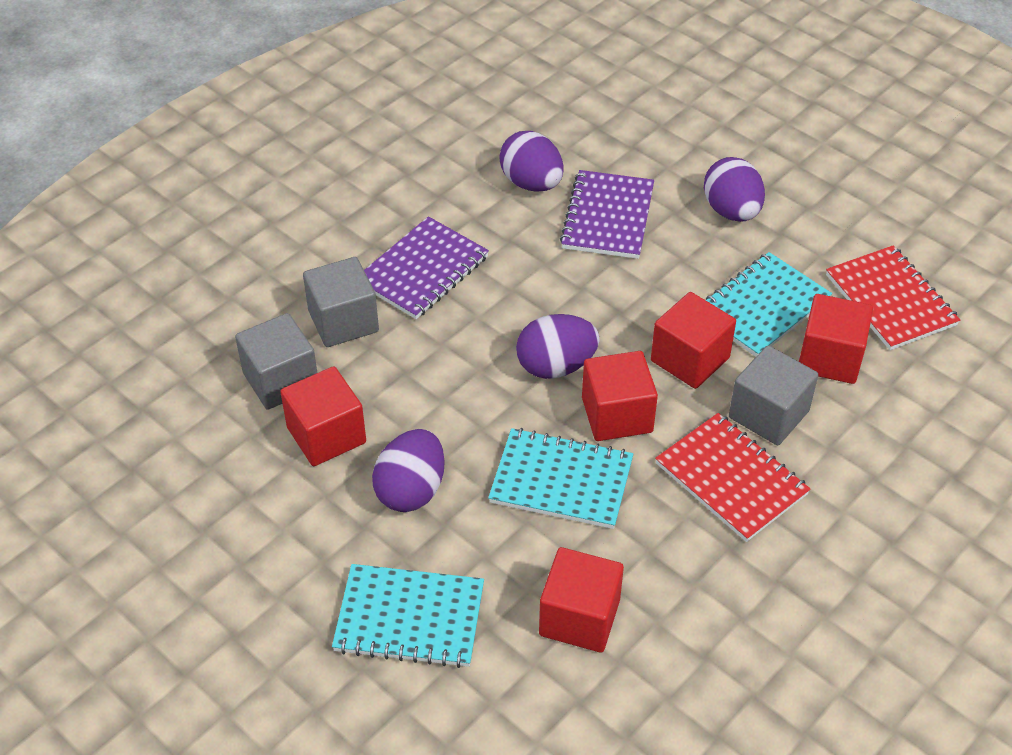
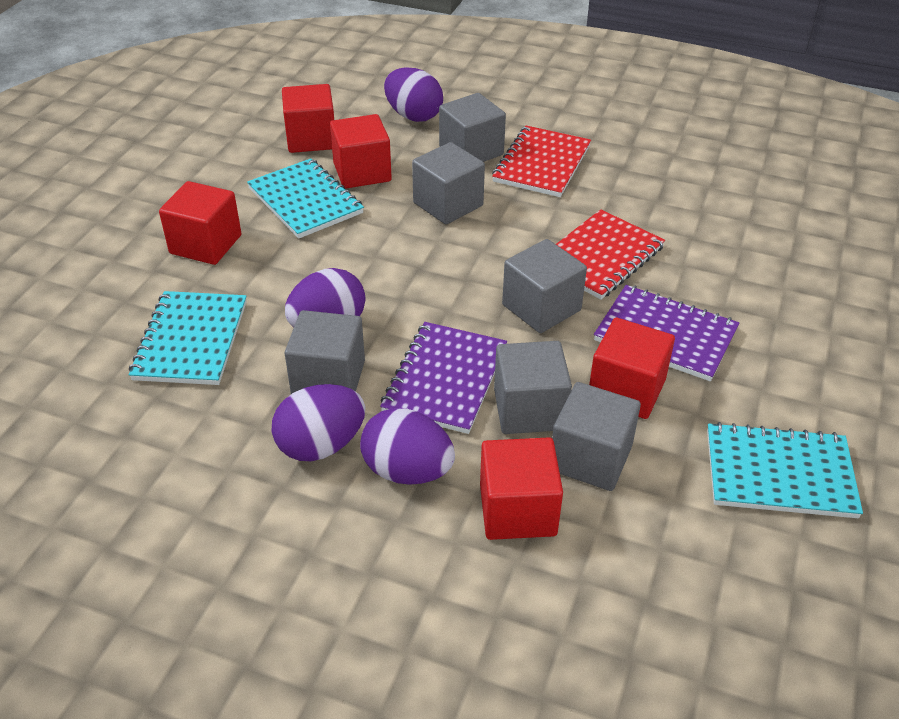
grey cube: 3 -> 6

